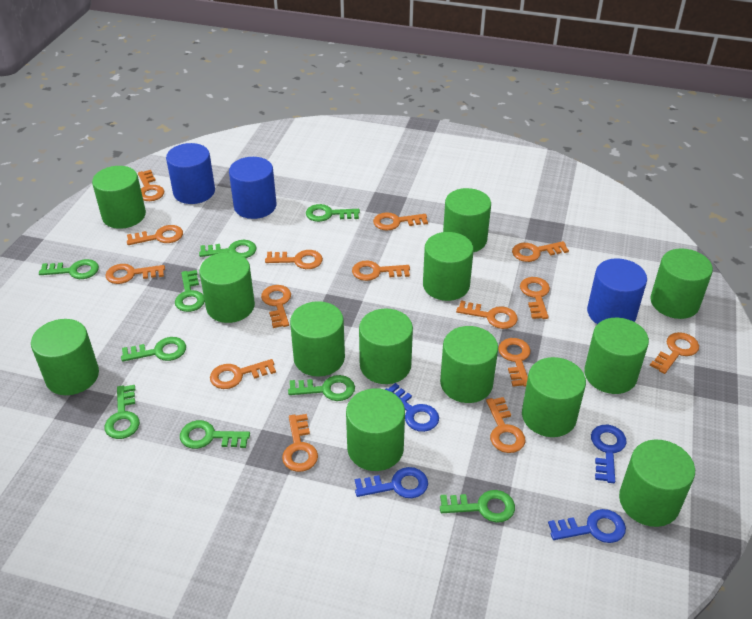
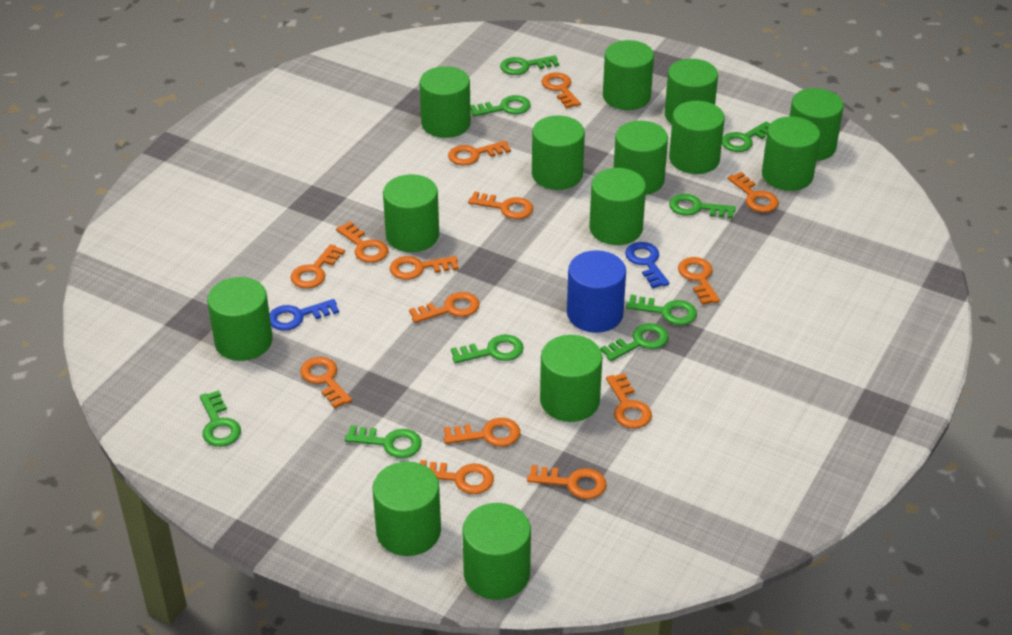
blue cylinder: 3 -> 1
blue key: 4 -> 2
green cylinder: 13 -> 14
orange key: 15 -> 14

